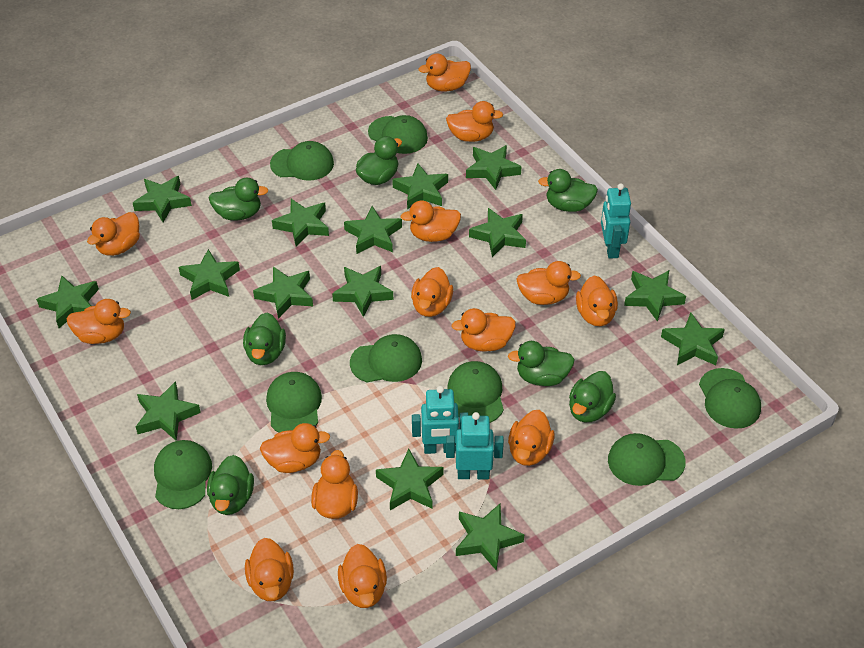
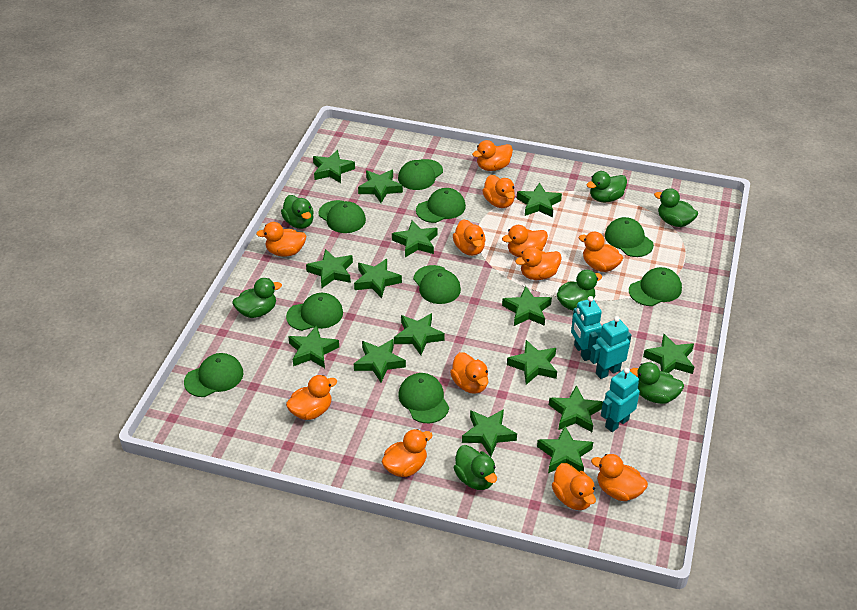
green cap: 8 -> 9
orange duck: 14 -> 12

